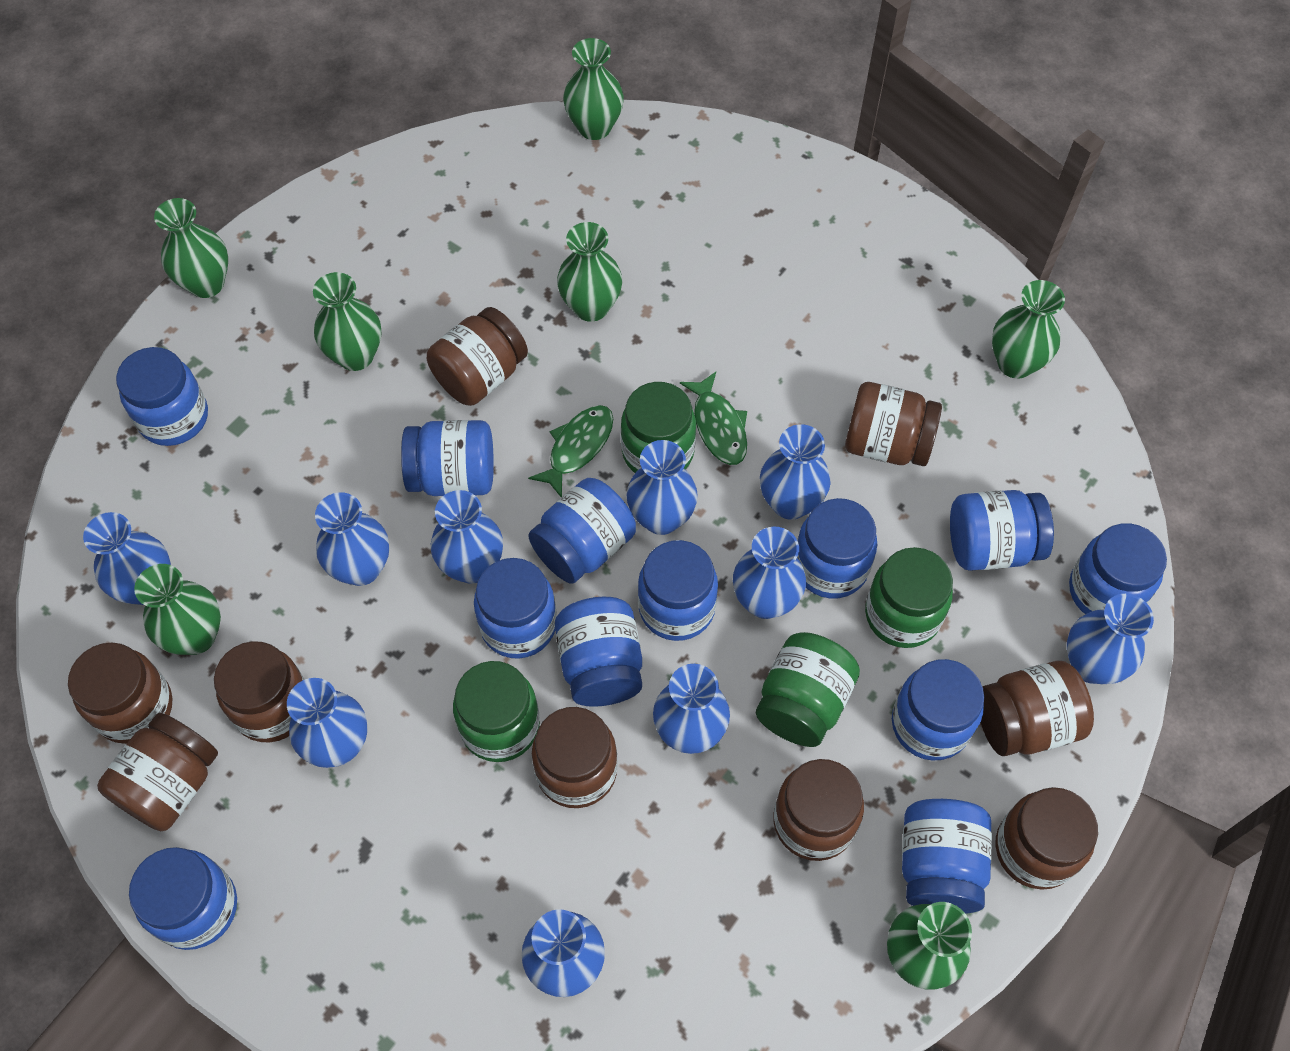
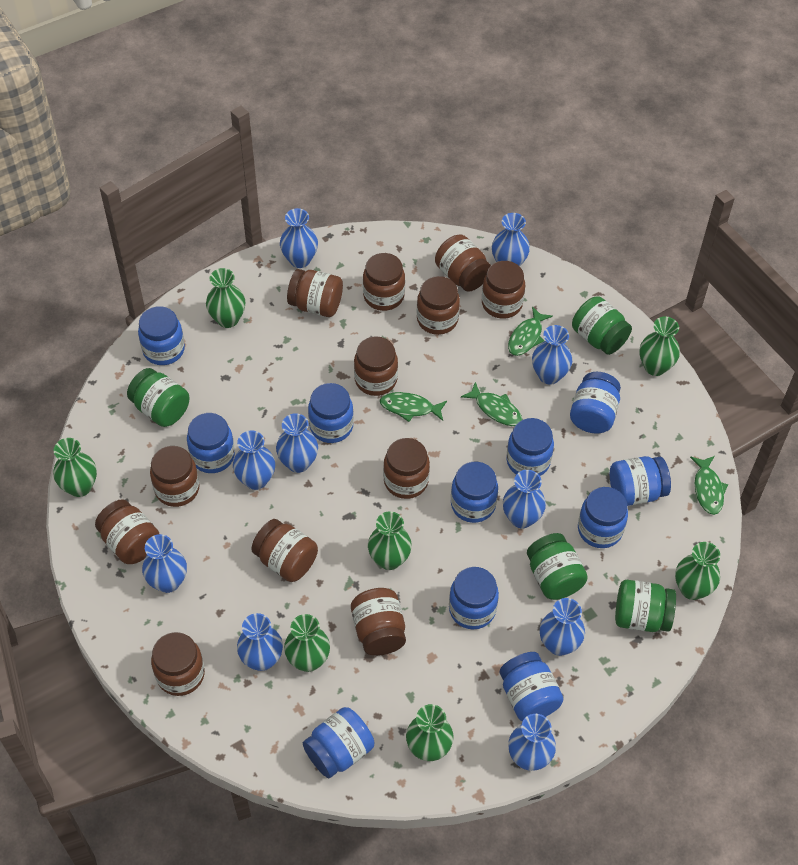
blue jar: 12 -> 11
brown jar: 9 -> 12
green fish: 2 -> 4

